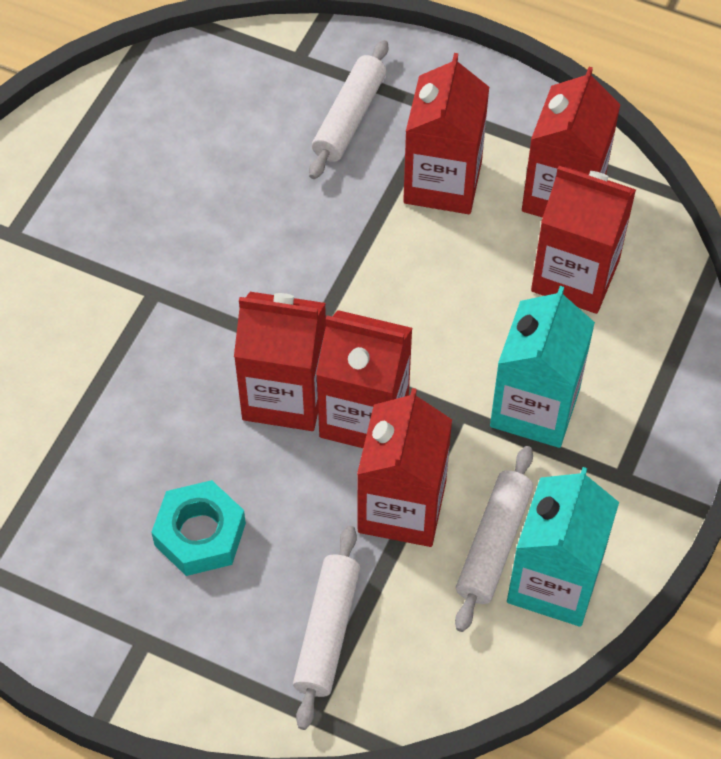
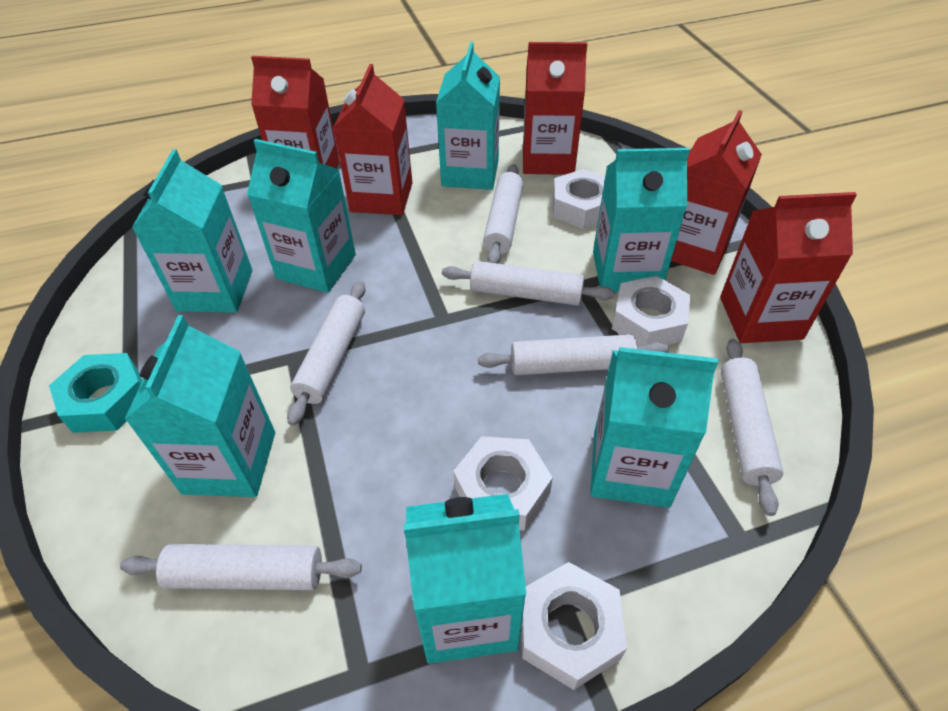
red carton: 6 -> 5
turquoise carton: 2 -> 7
white nut: 0 -> 4
white rolling pin: 3 -> 6

